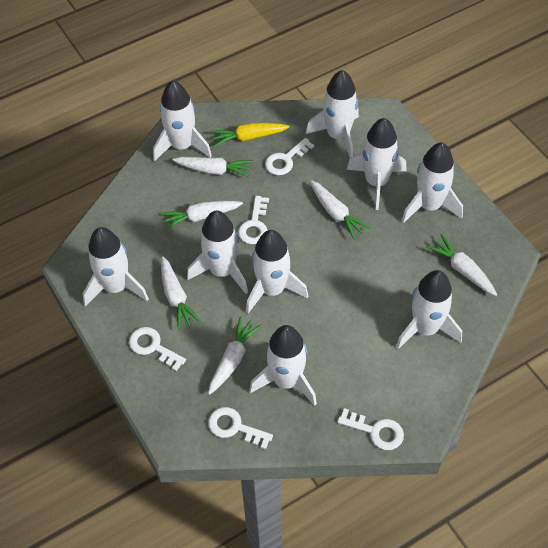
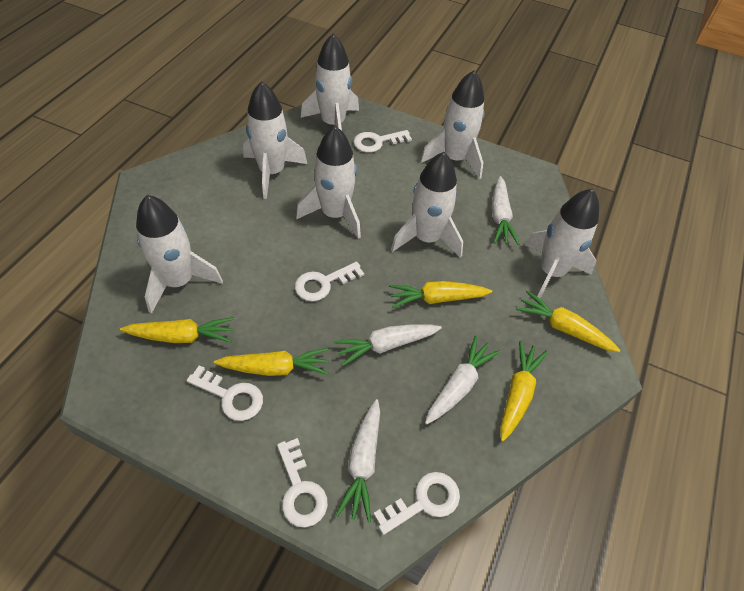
white carrot: 6 -> 4
white rocket: 9 -> 7
yellow carrot: 1 -> 5

